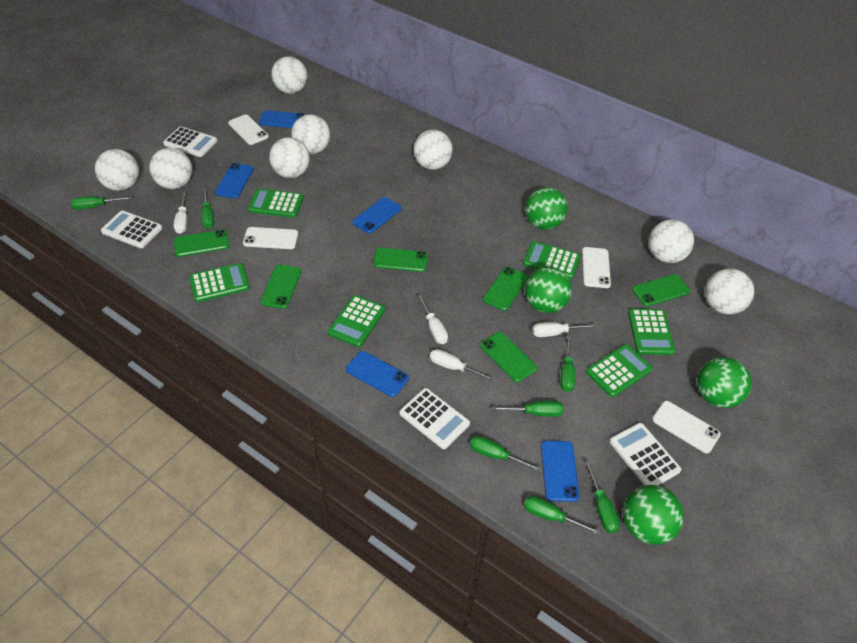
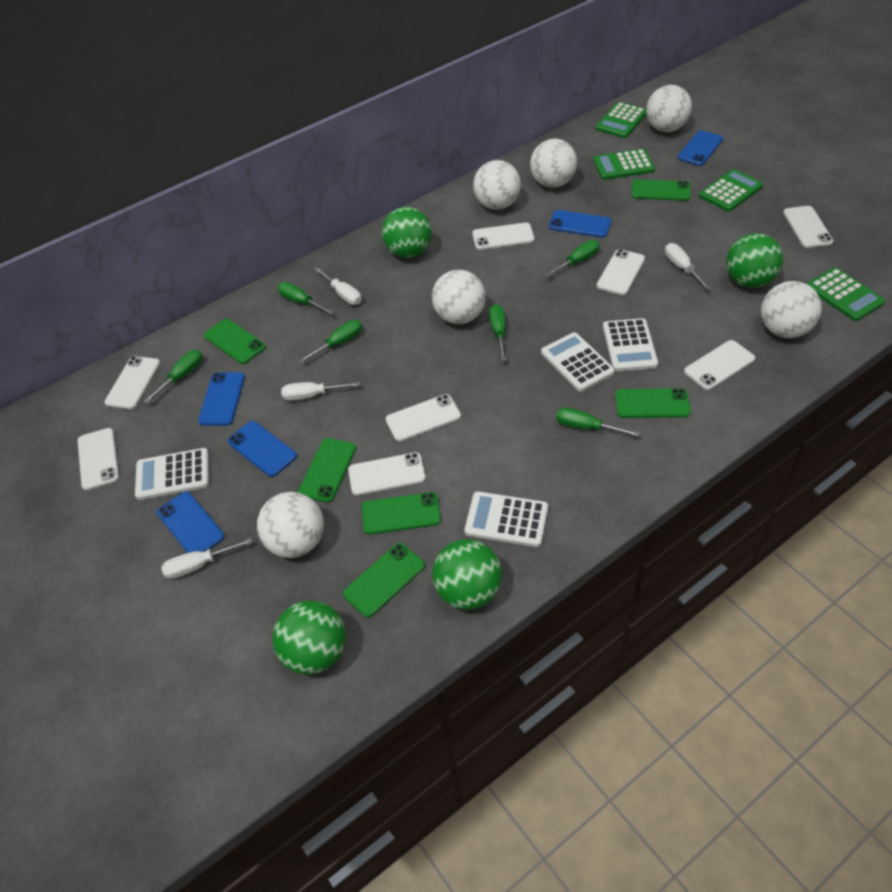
green calculator: 6 -> 4
green screwdriver: 7 -> 6
white ball: 8 -> 6
white phone: 4 -> 8

